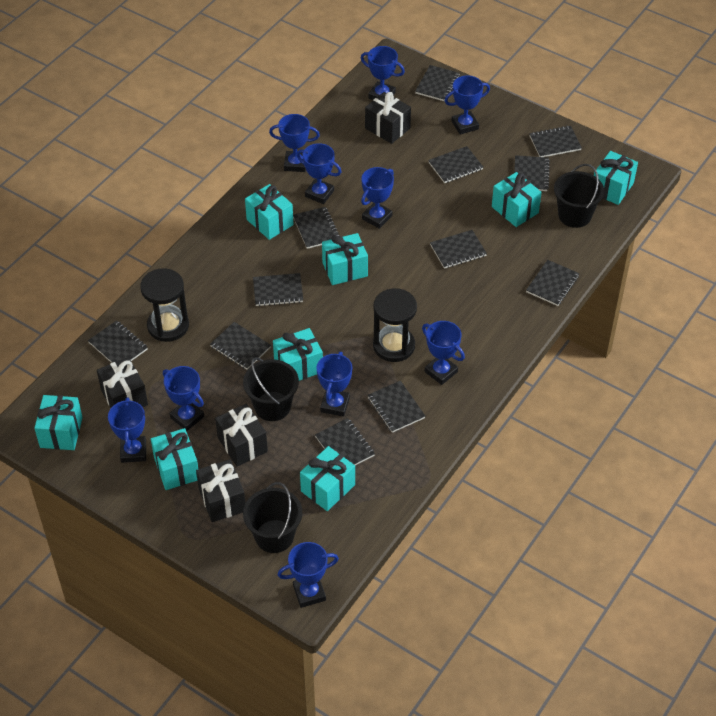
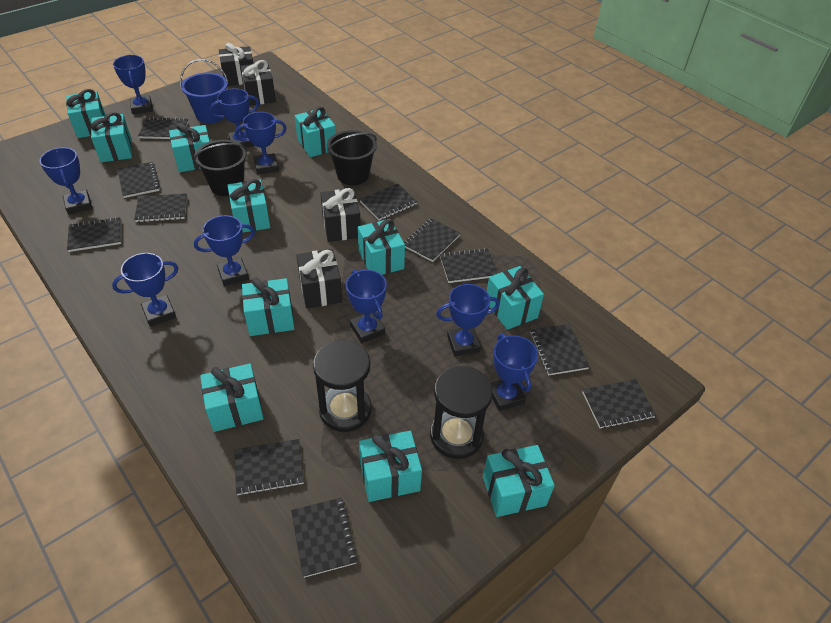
black bucket: 3 -> 2
black notebook: 12 -> 11
blue bucket: 0 -> 1
blue trophy: 10 -> 9
turquoise gift: 8 -> 11

